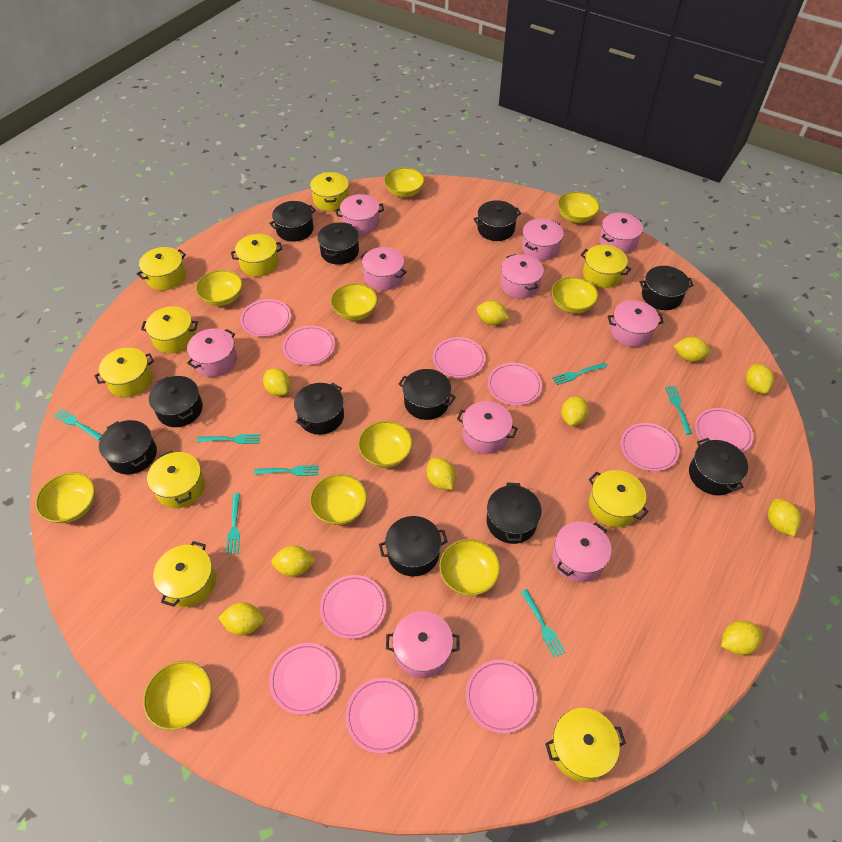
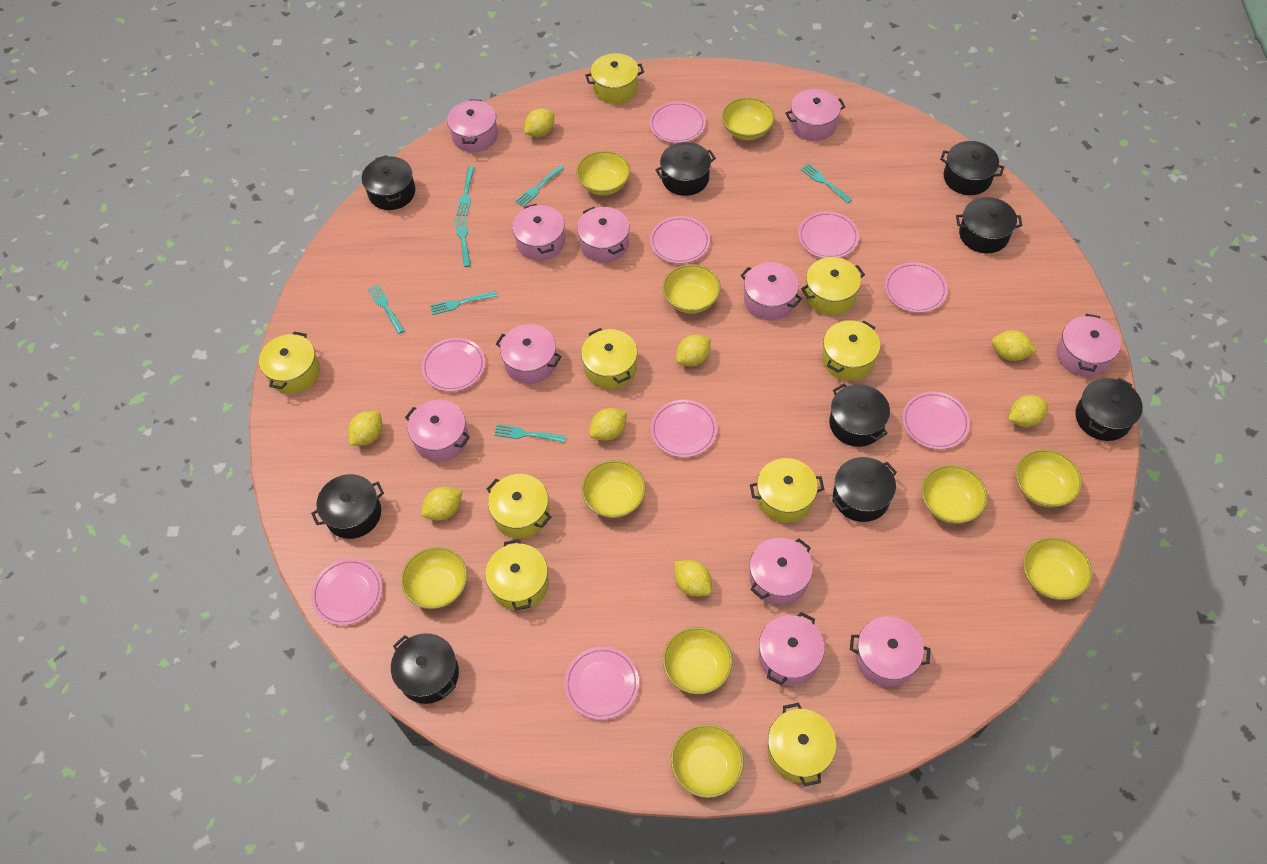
black pot: 11 -> 9
pink plate: 10 -> 9
pink pot: 10 -> 11
yellow lemon: 10 -> 8
yellow pot: 10 -> 9

